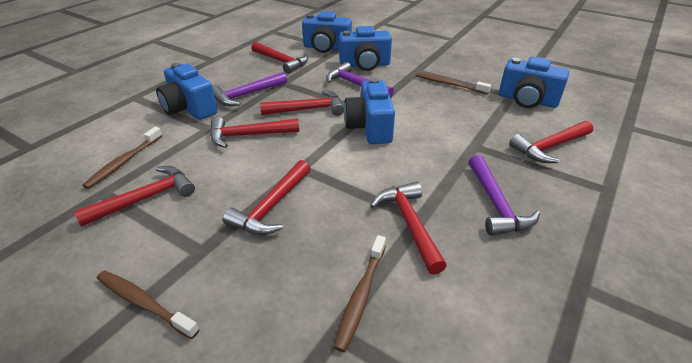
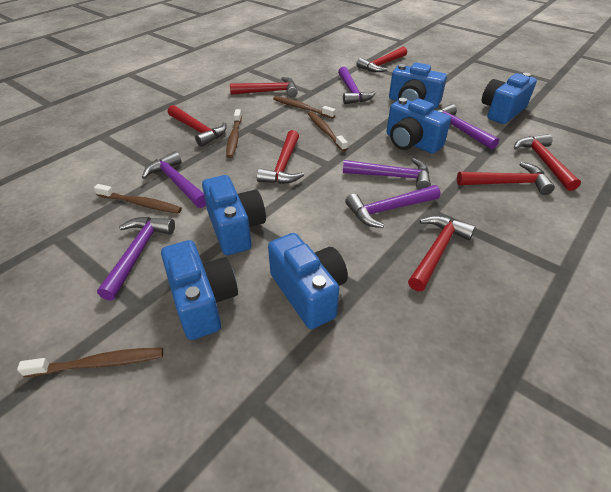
blue camera: 5 -> 6
brown toothbrush: 4 -> 5
purple hammer: 3 -> 6

